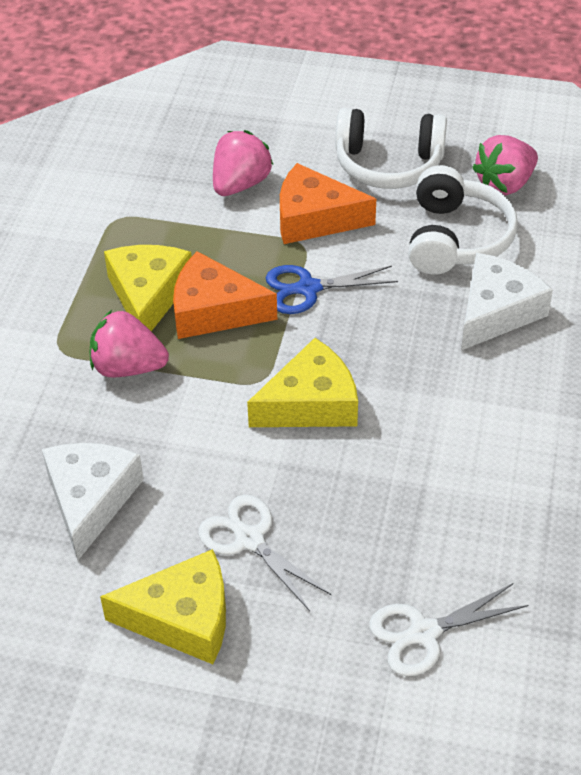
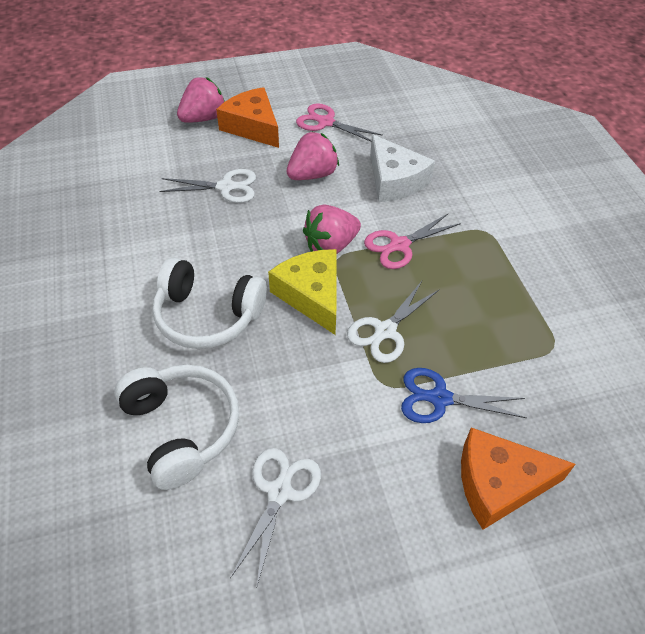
pink scissors: 0 -> 2
white cheese: 2 -> 1
white scissors: 2 -> 3
yellow cheese: 3 -> 1

